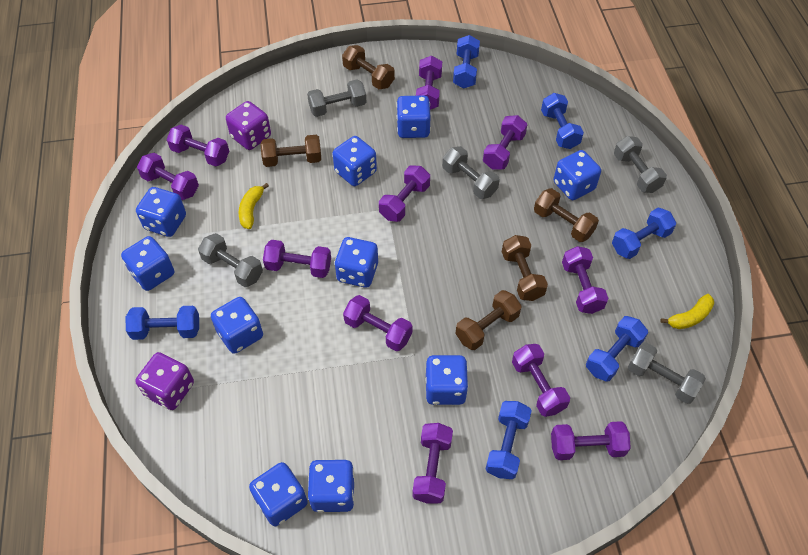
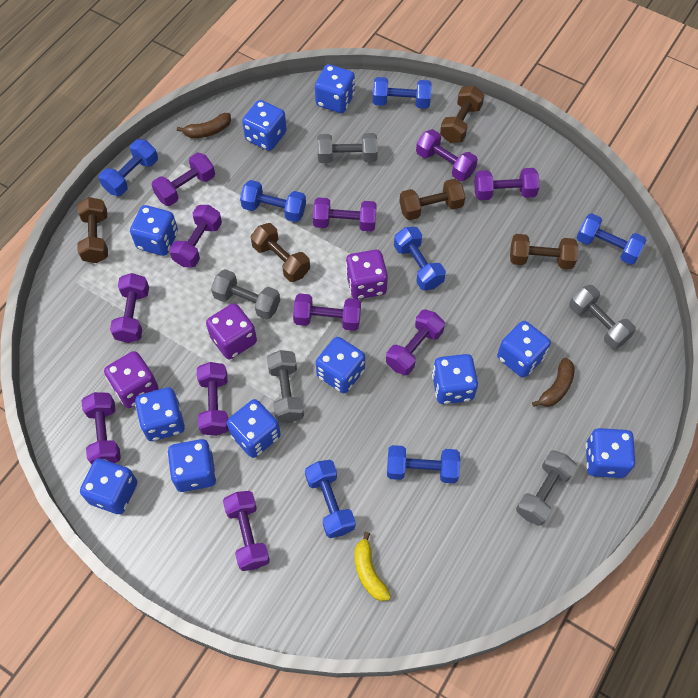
blue dice: 10 -> 11
blue dumbbell: 6 -> 7
brown banana: 0 -> 2
purple dice: 2 -> 3
yellow banana: 2 -> 1

